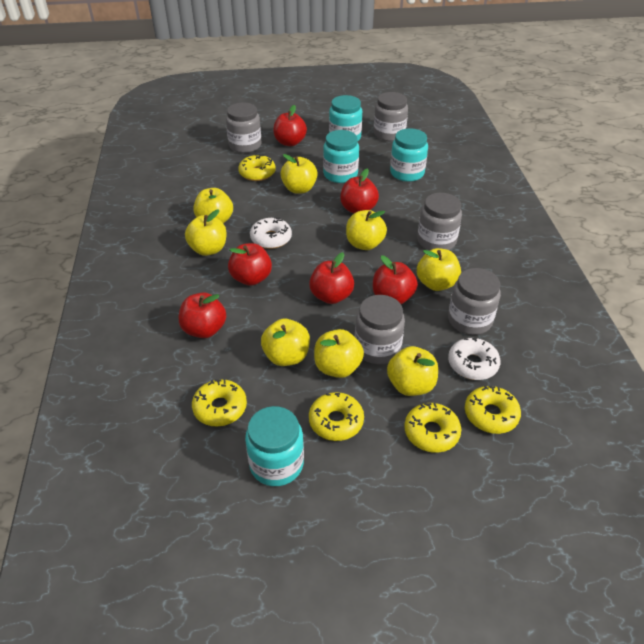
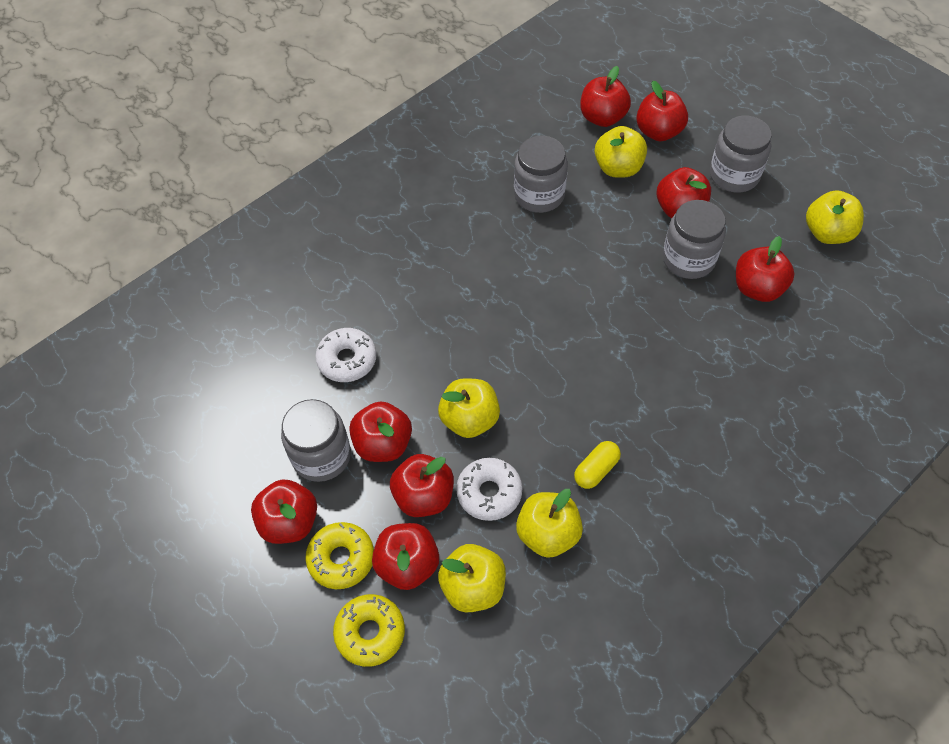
grey jar: 5 -> 4
red apple: 6 -> 8
turquoise jar: 4 -> 0
yellow apple: 8 -> 5
yellow capsule: 0 -> 1
yellow donut: 5 -> 2

